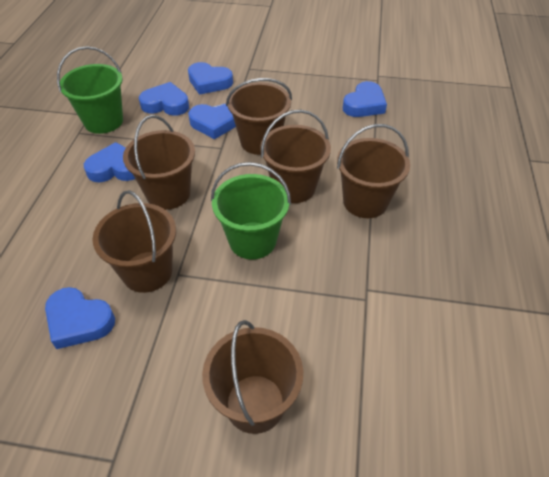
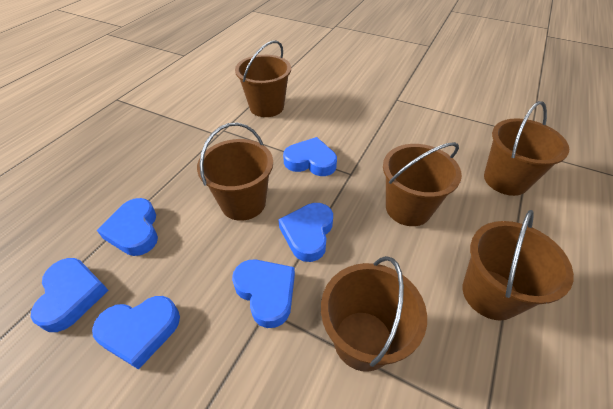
green bucket: 2 -> 0

